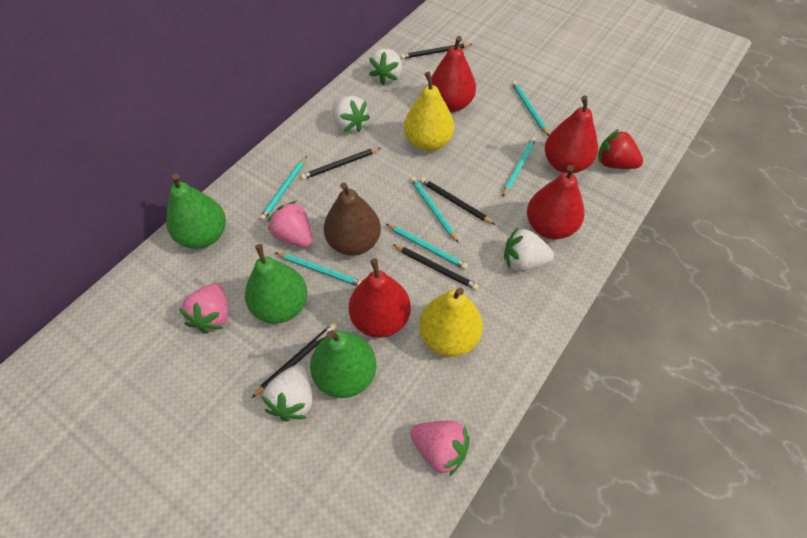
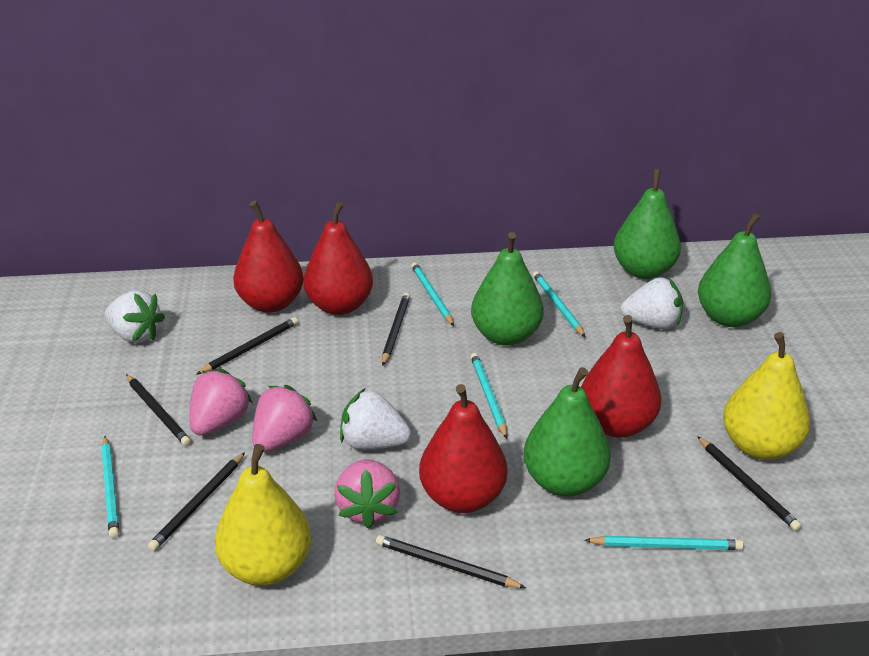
black pencil: 5 -> 6
brown pear: 1 -> 0
green pear: 3 -> 4
red strawberry: 1 -> 0
turquoise pencil: 6 -> 5
white strawberry: 4 -> 3

